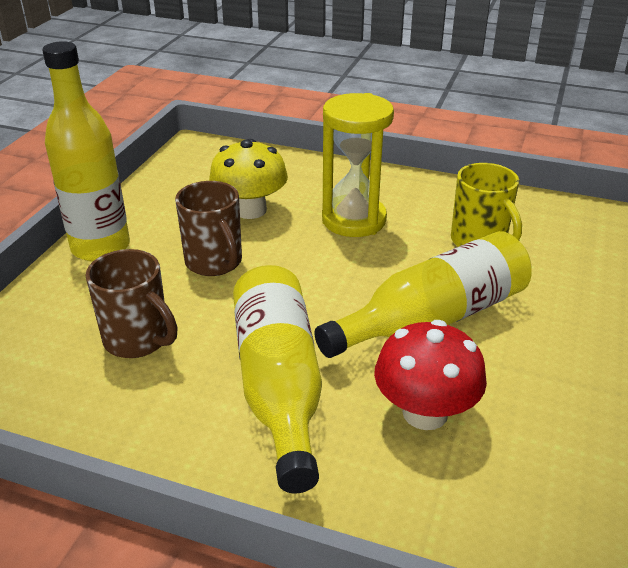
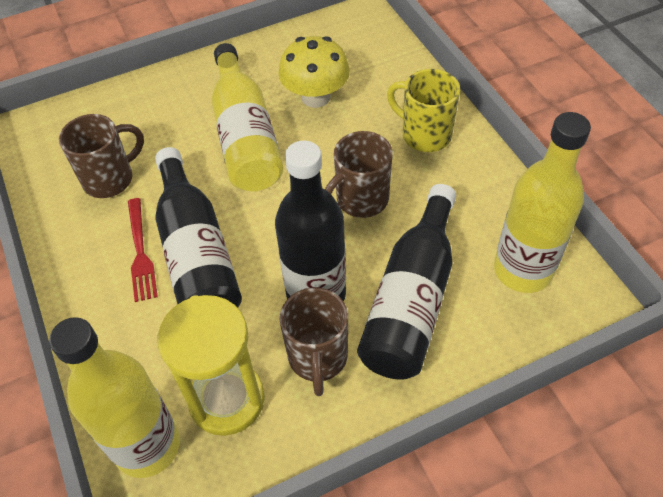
black bottle: 0 -> 3
brown mug: 2 -> 3
red fork: 0 -> 1
red mushroom: 1 -> 0

